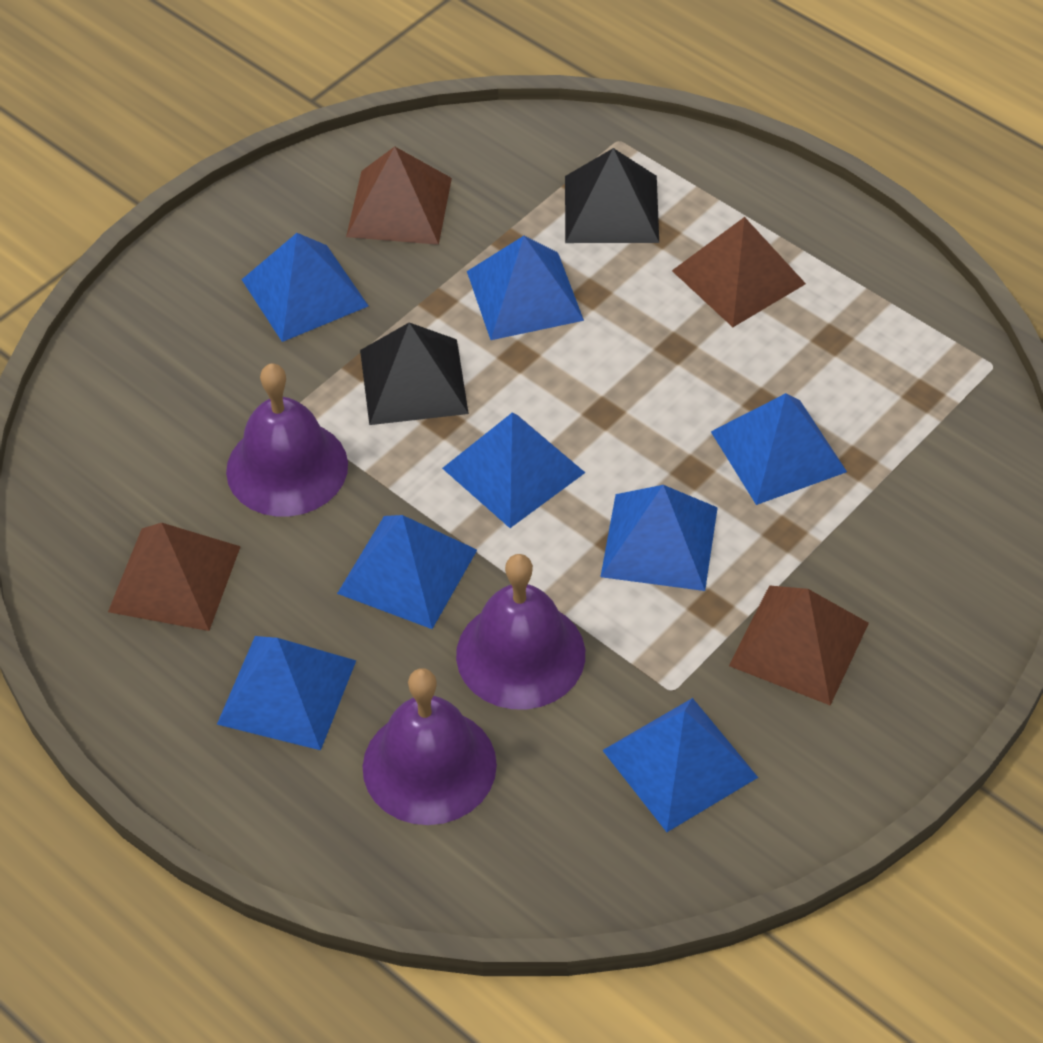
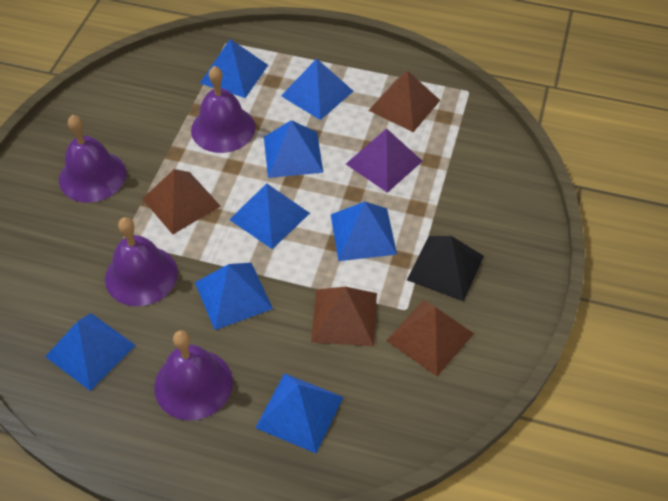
black pyramid: 2 -> 1
purple bell: 3 -> 4
purple pyramid: 0 -> 1

